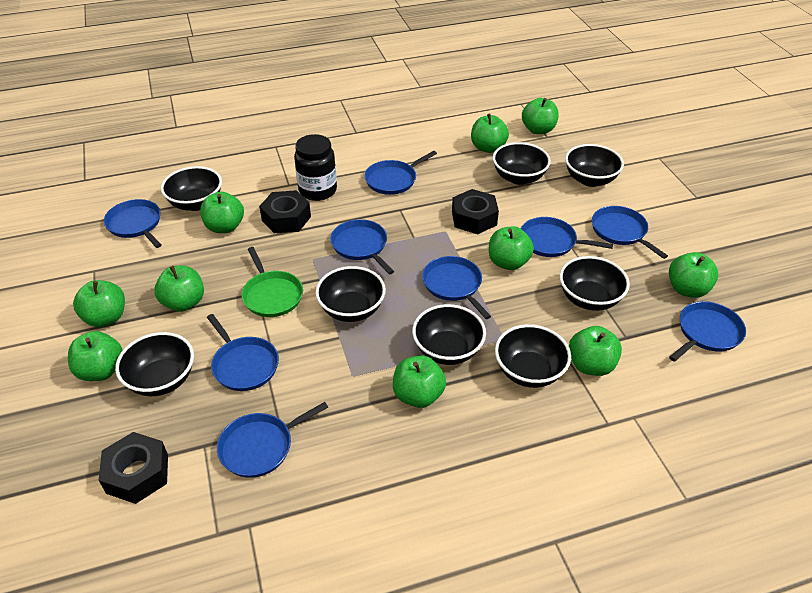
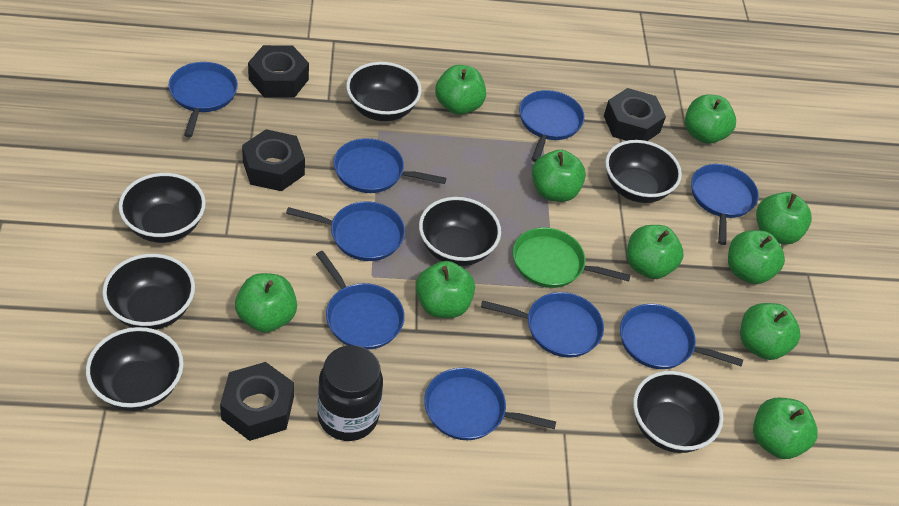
black bowl: 8 -> 7
black nut: 3 -> 4

